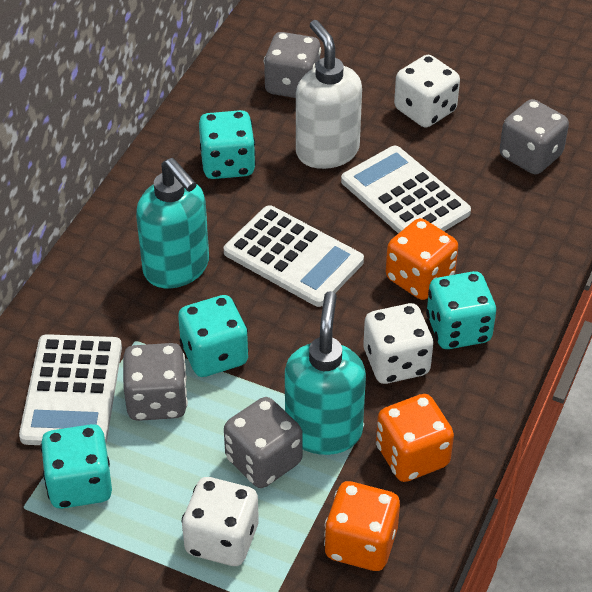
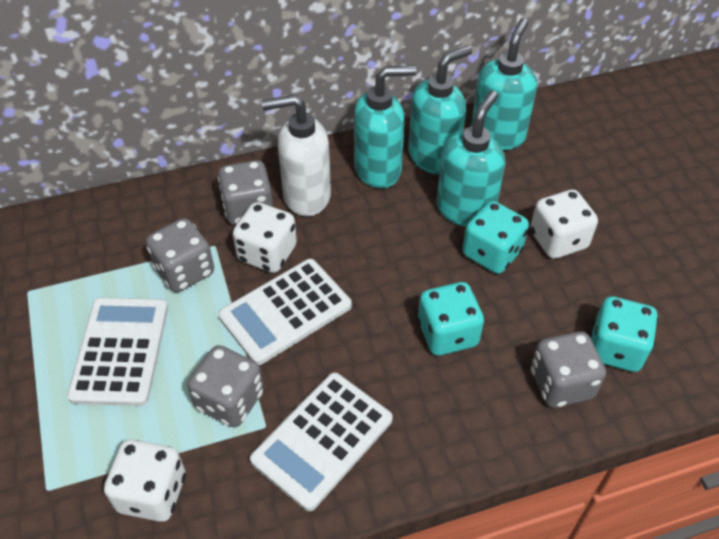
orange dice: 3 -> 0
turquoise dice: 4 -> 3
turquoise soap dispenser: 2 -> 4

